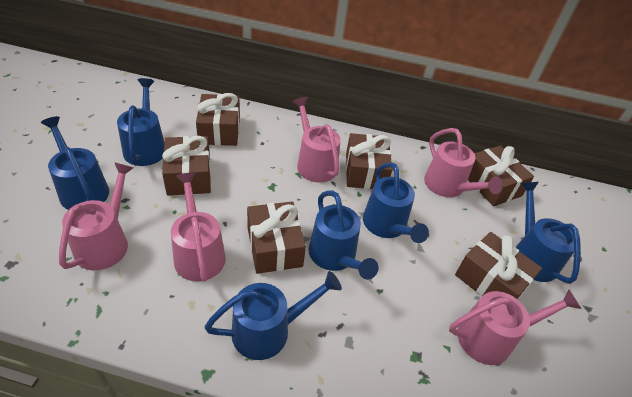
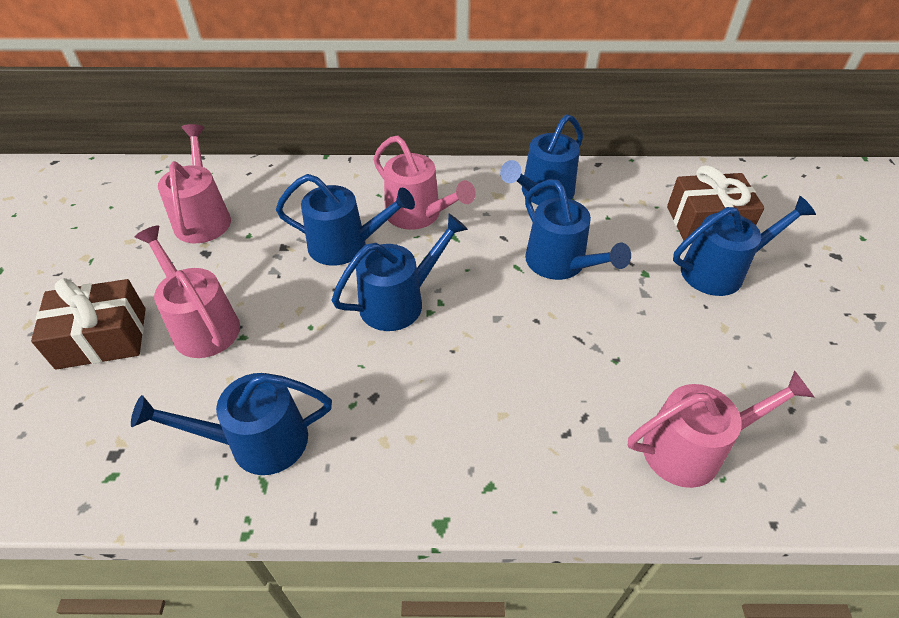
brown gift: 6 -> 2
pink watering can: 5 -> 4

